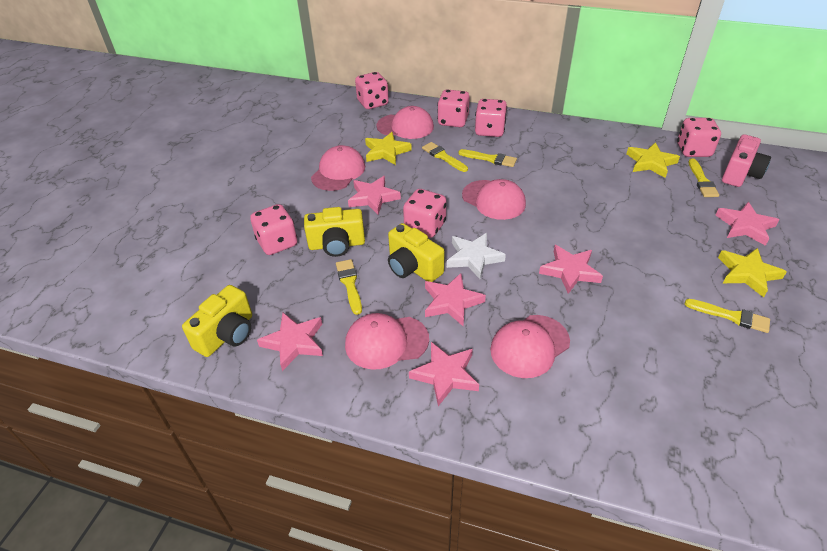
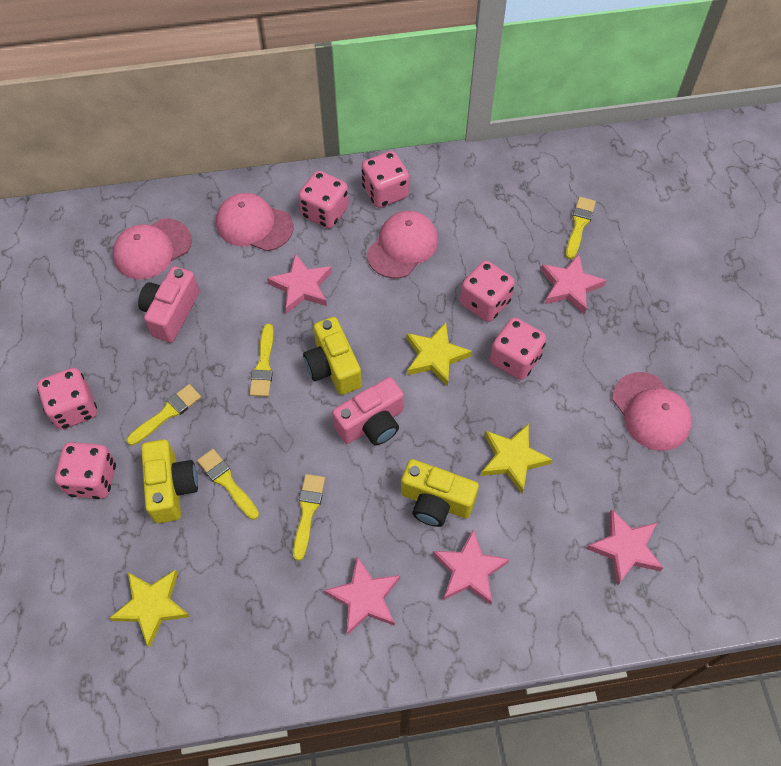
pink camera: 1 -> 2
pink cap: 5 -> 4
pink star: 6 -> 5
white star: 1 -> 0

